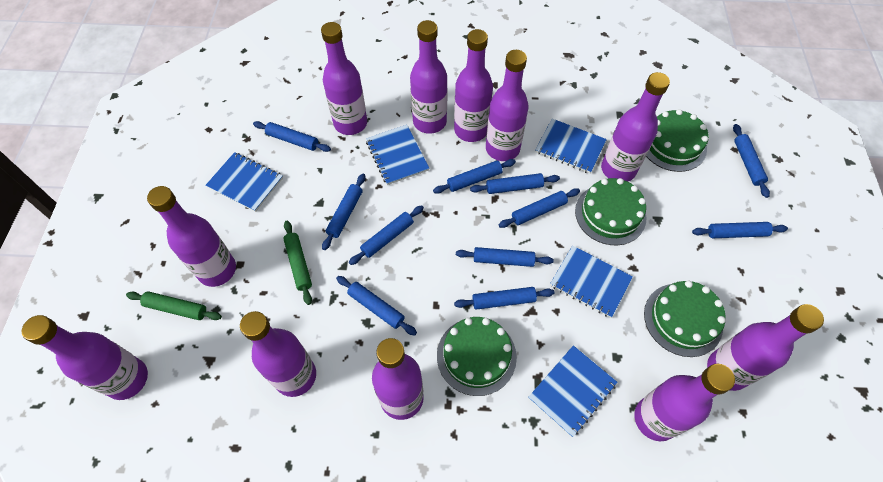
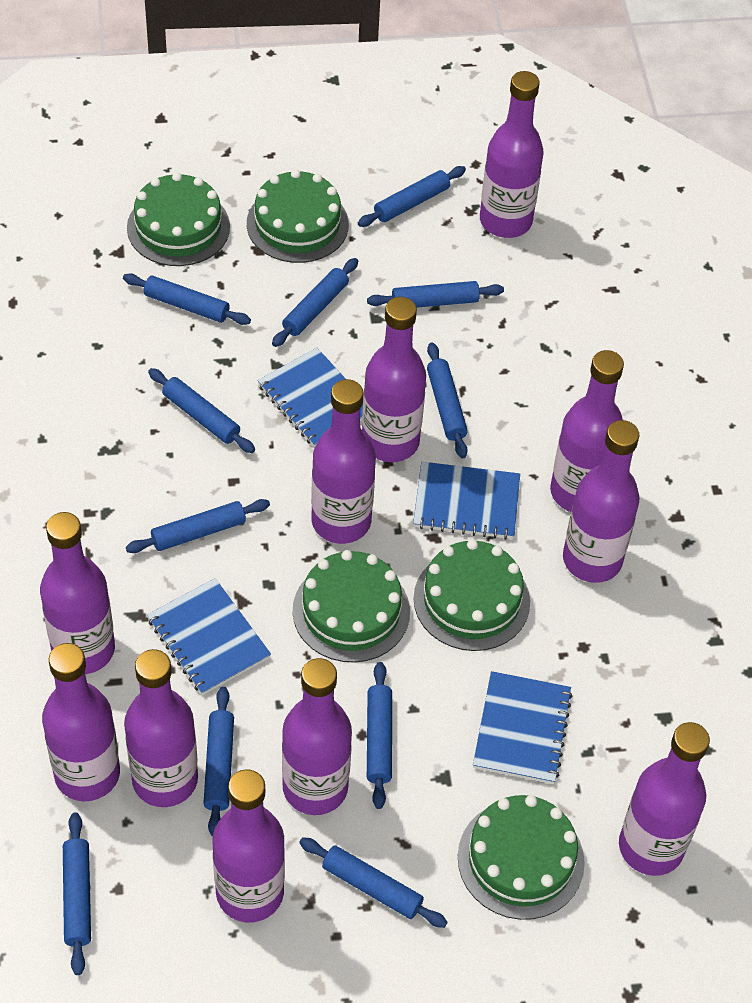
blue notebook: 5 -> 4
green cake: 4 -> 5
green rolling pin: 2 -> 0

